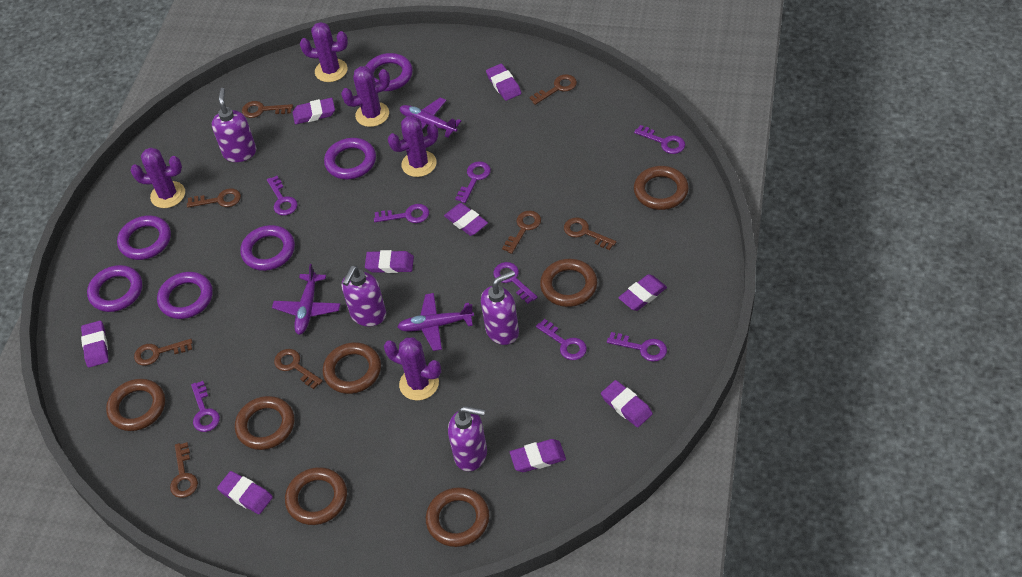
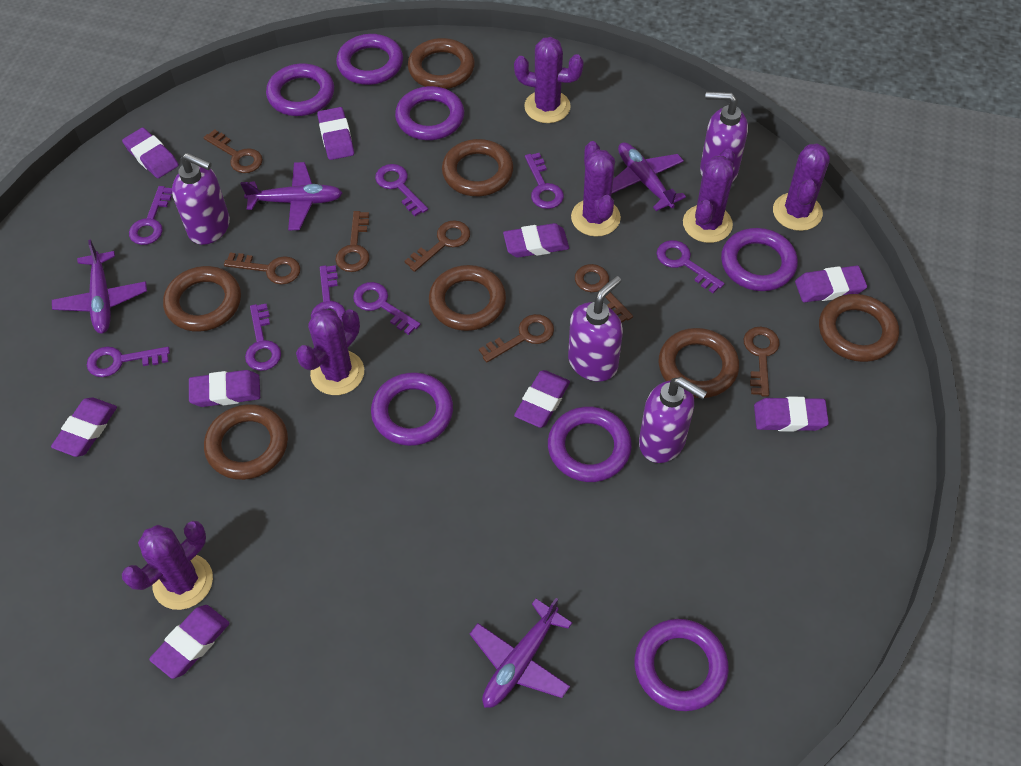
brown key: 8 -> 7
purple cactus: 5 -> 6
purple plane: 3 -> 4
purple ring: 6 -> 7

